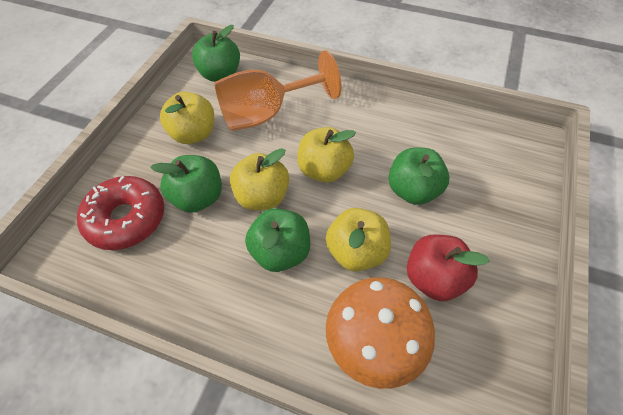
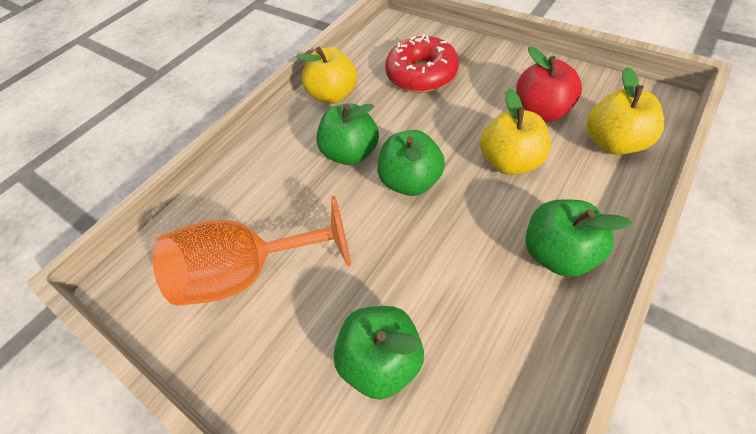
orange mushroom: 1 -> 0
yellow apple: 4 -> 3

